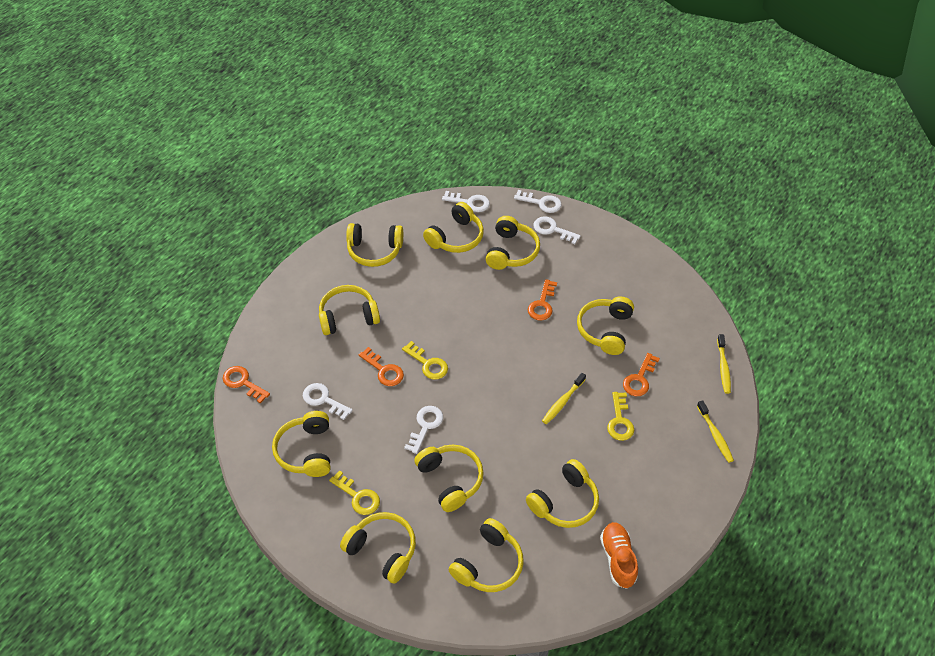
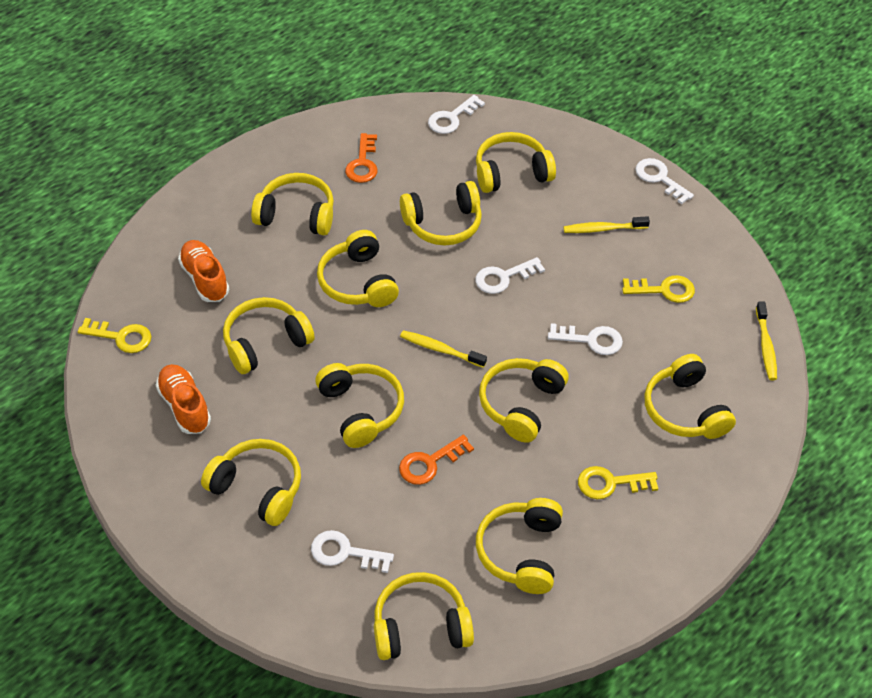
orange key: 4 -> 2
orange shoe: 1 -> 2
yellow headphones: 10 -> 11

